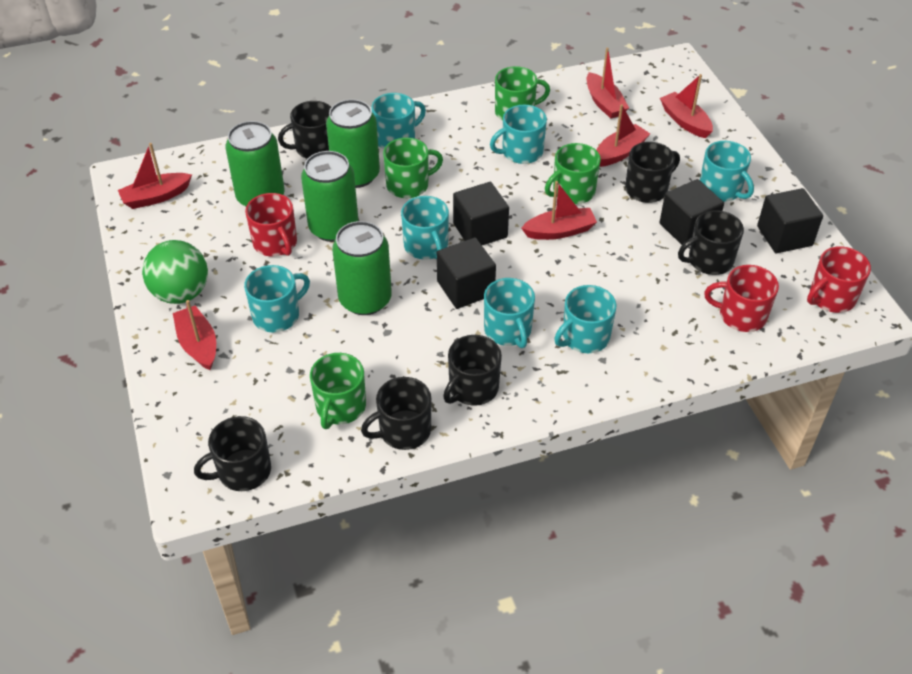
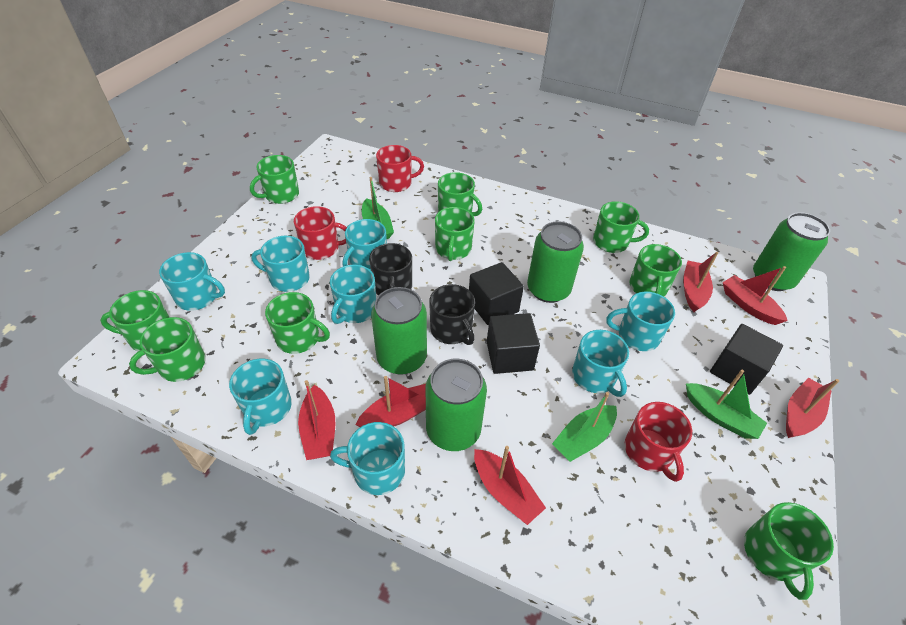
black cube: 4 -> 3
black mug: 6 -> 2
green ball: 1 -> 0
green boat: 0 -> 3
green mug: 4 -> 9
turquoise mug: 7 -> 8

